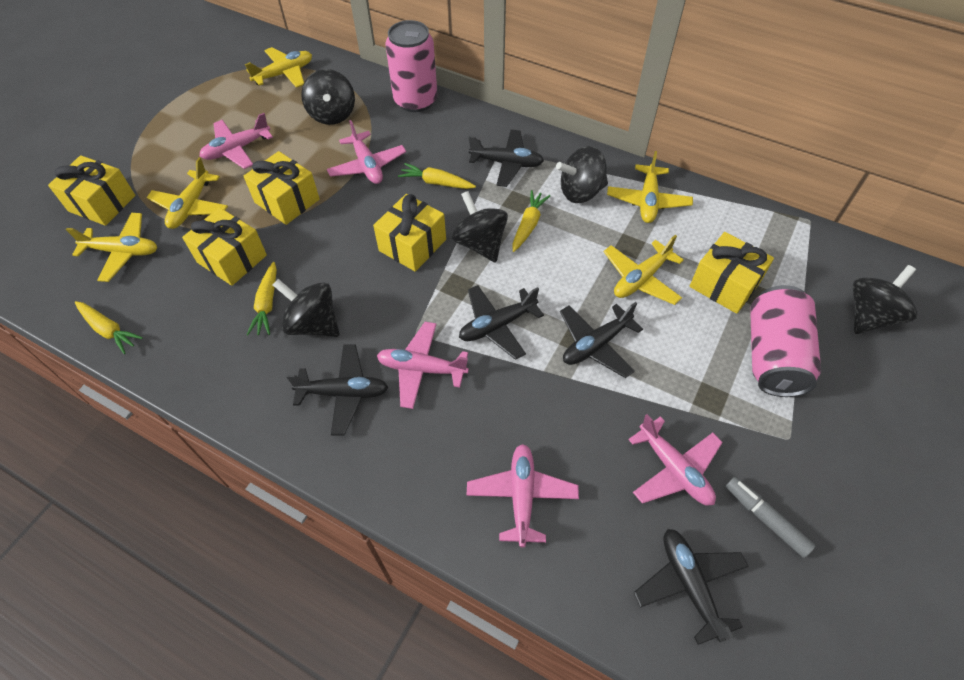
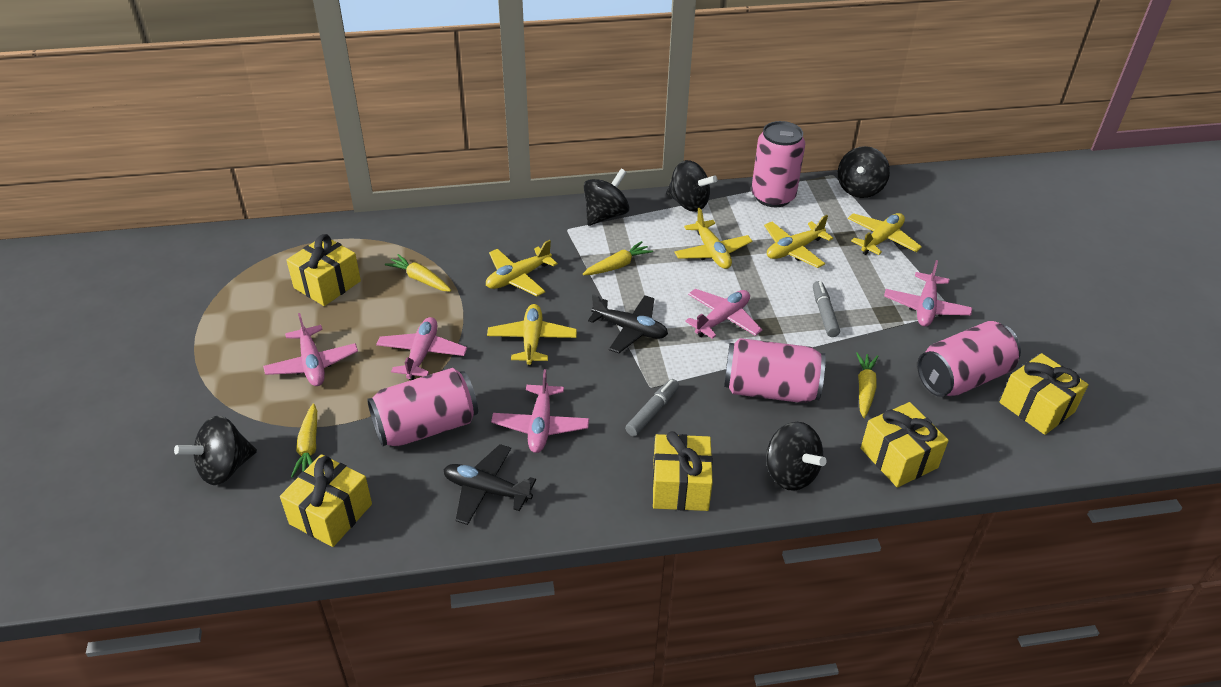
black plane: 5 -> 2
grey marker: 1 -> 2
pink can: 2 -> 4

